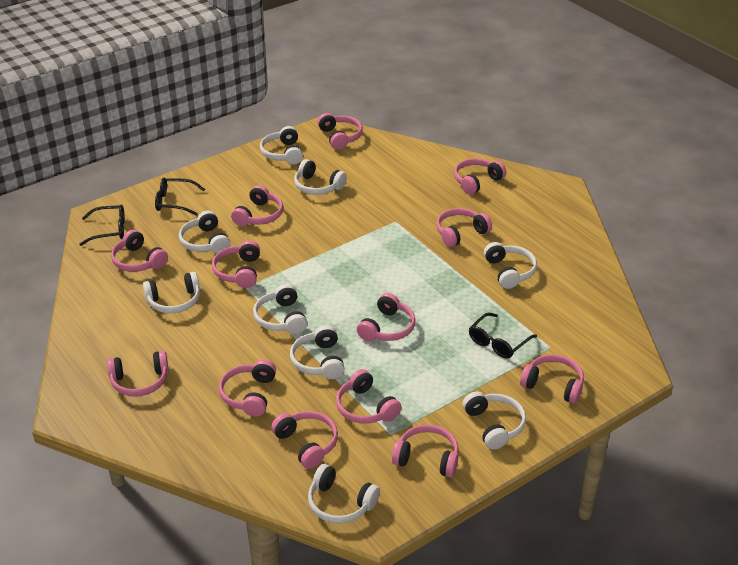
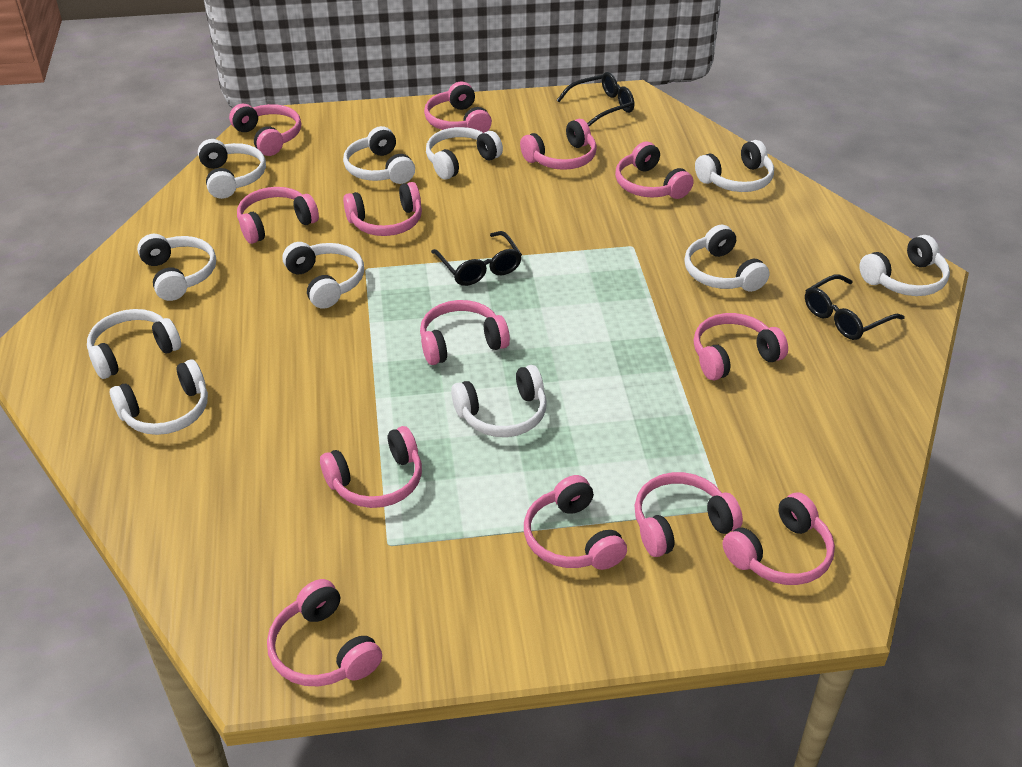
white headphones: 9 -> 11

